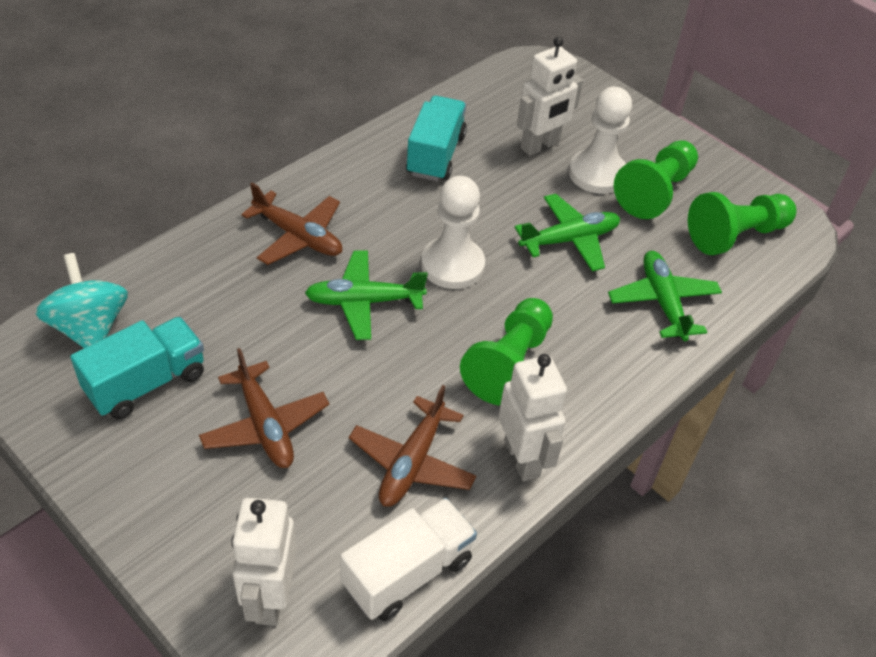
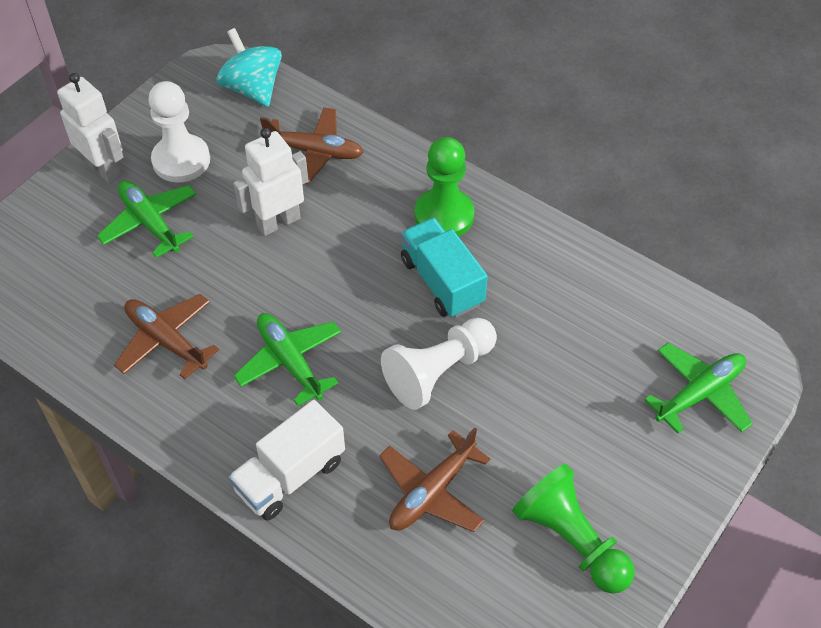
green pawn: 3 -> 2
turquoise truck: 2 -> 1
white robot: 3 -> 2

